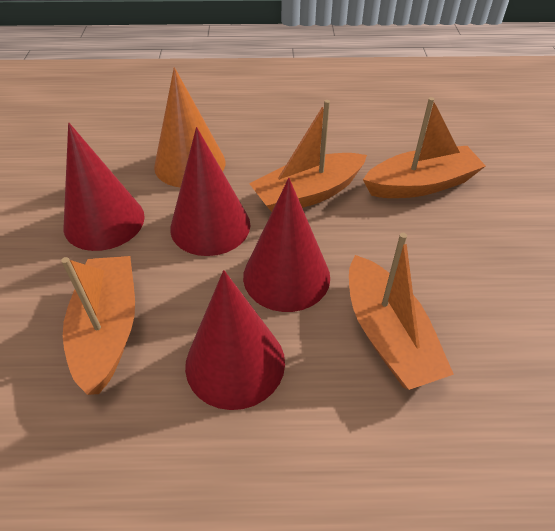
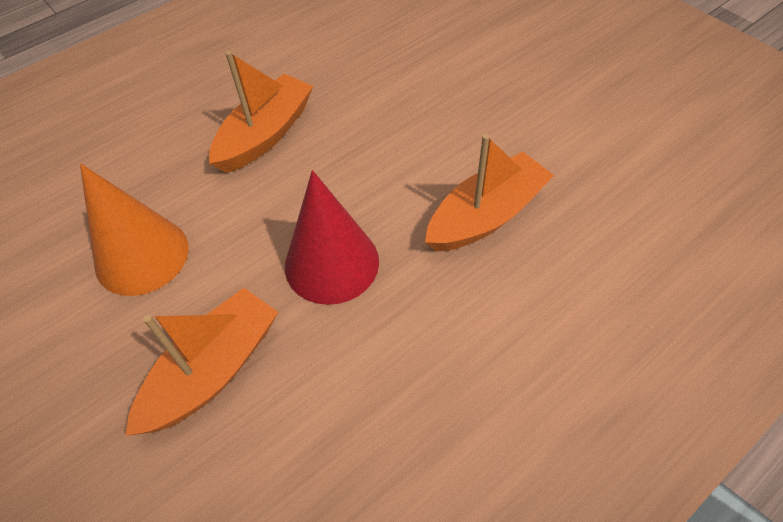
orange boat: 4 -> 3
red cone: 4 -> 1

